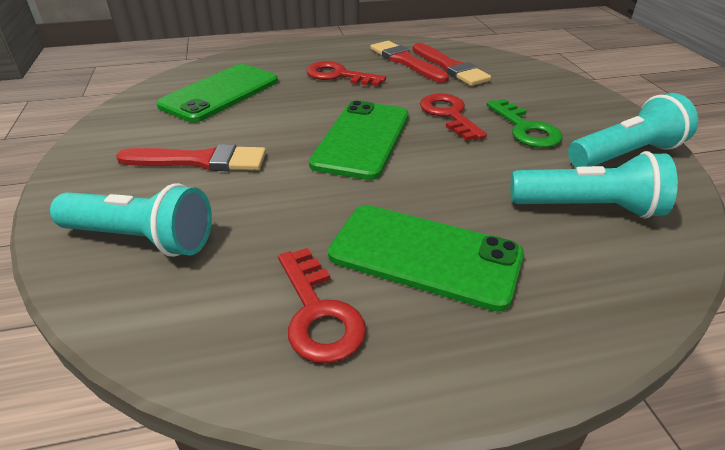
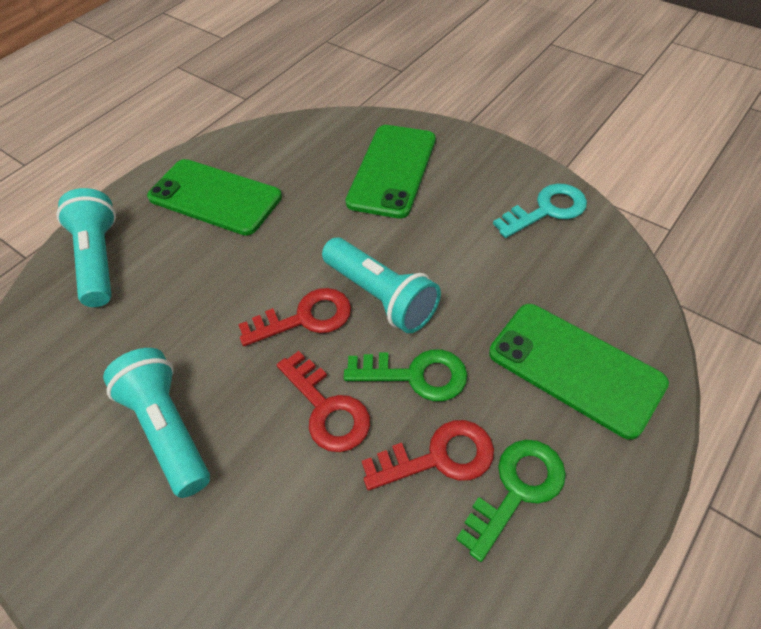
green key: 1 -> 2
red brush: 3 -> 0
turquoise key: 0 -> 1

